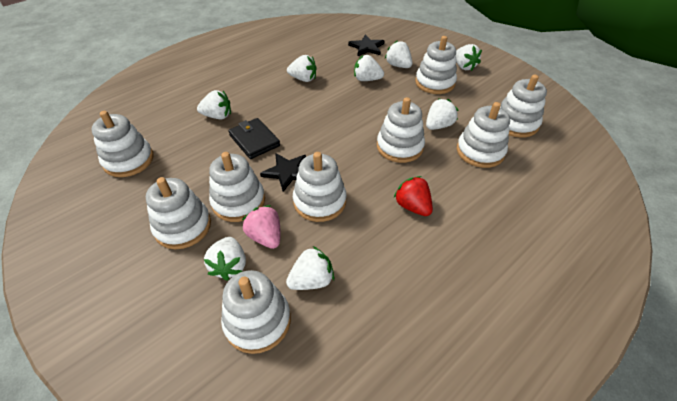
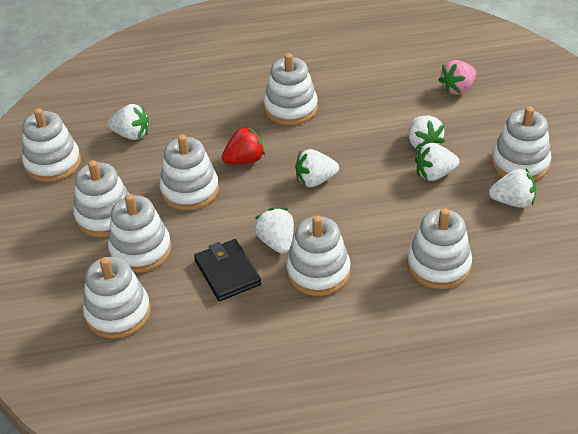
black star: 2 -> 0
white strawberry: 8 -> 6

